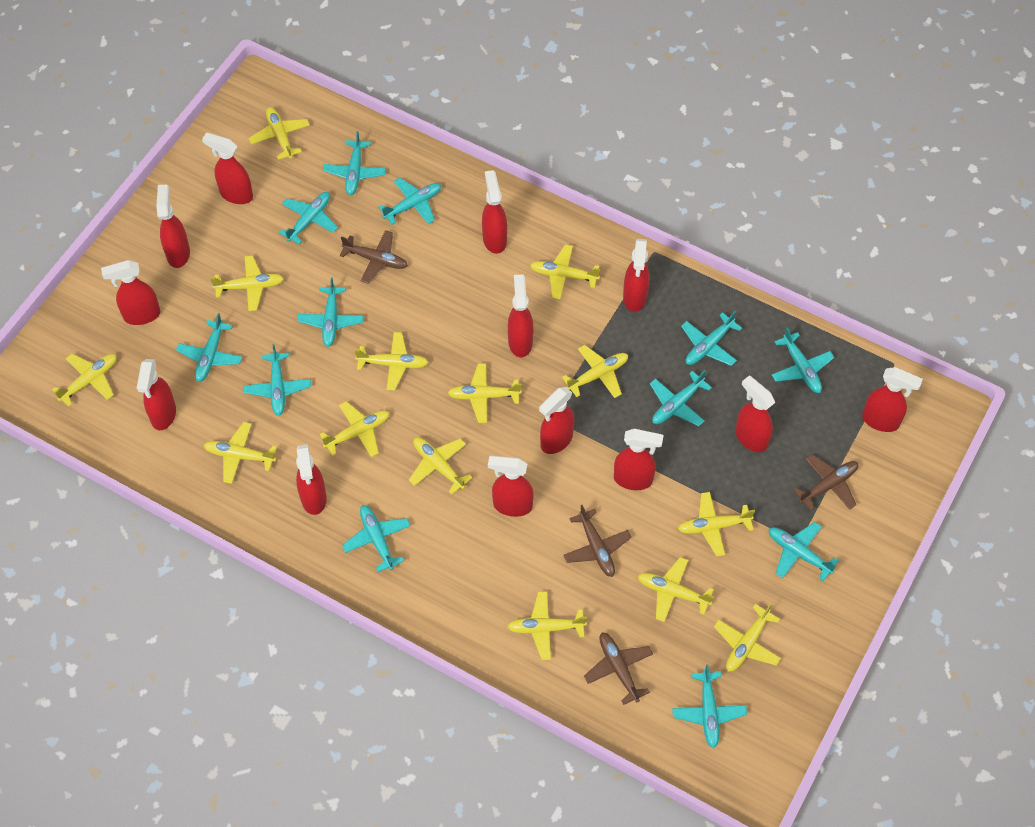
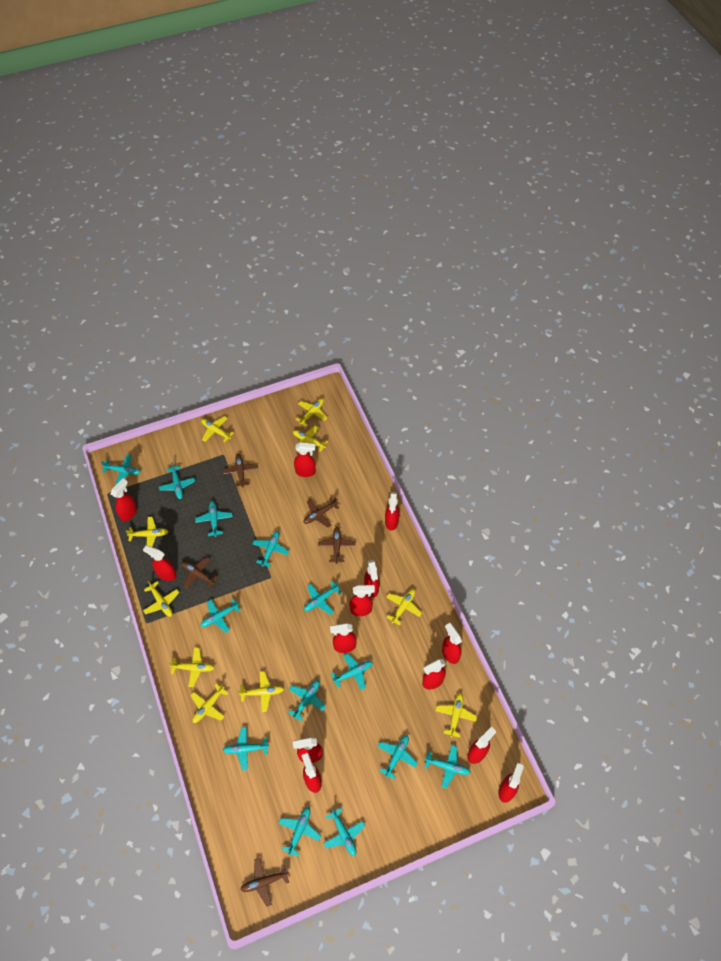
brown plane: 4 -> 5
turquoise plane: 12 -> 13
yellow plane: 14 -> 10

